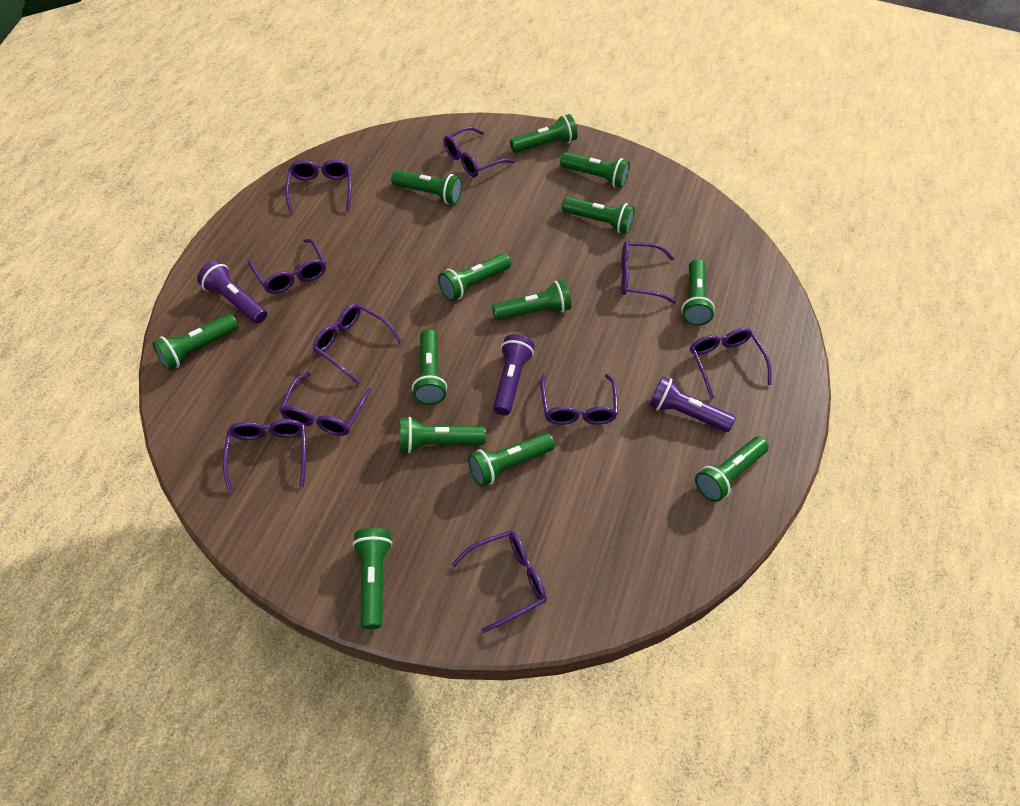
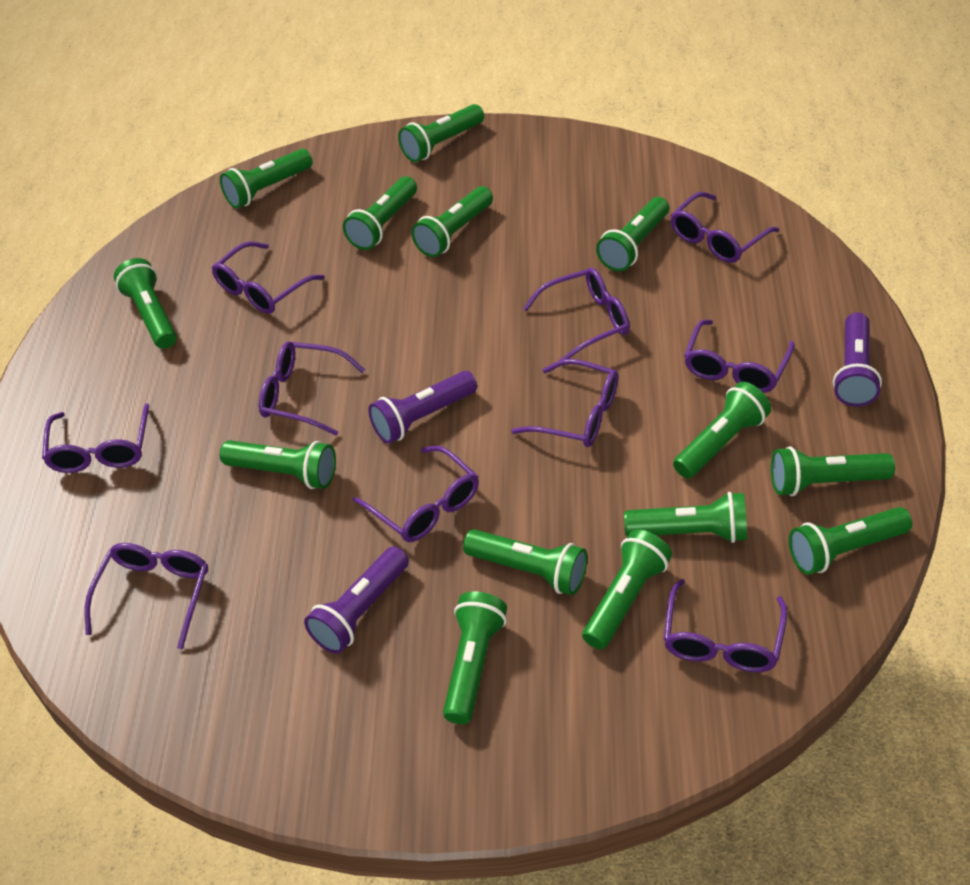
green flashlight: 13 -> 14

